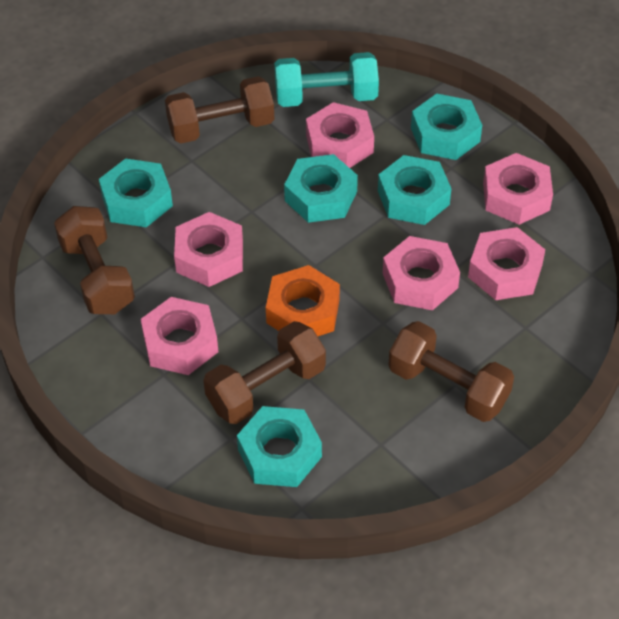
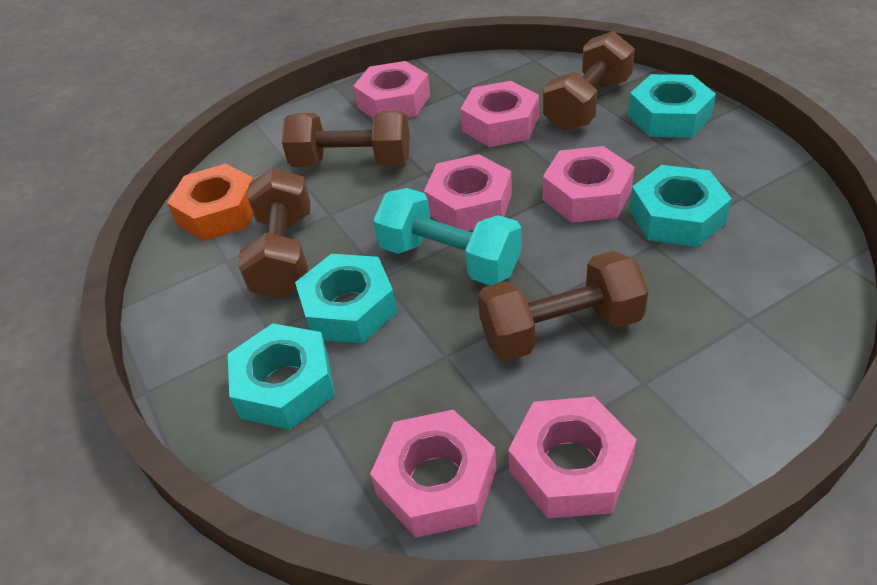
turquoise nut: 5 -> 4

